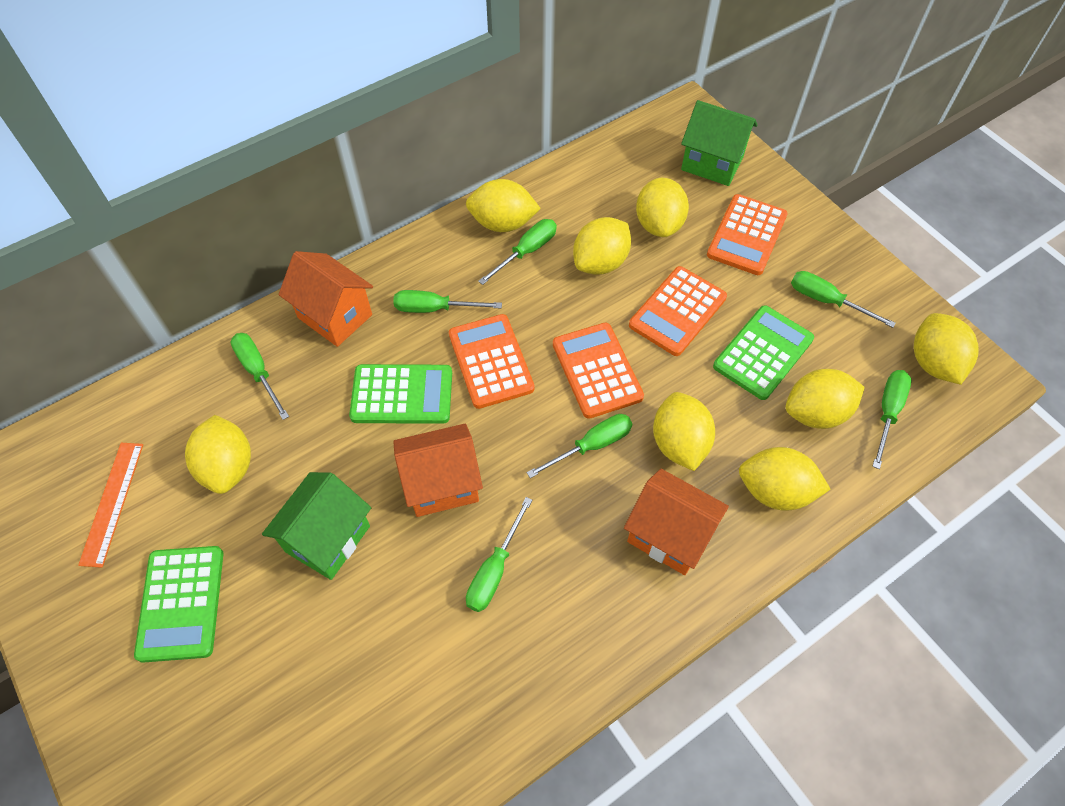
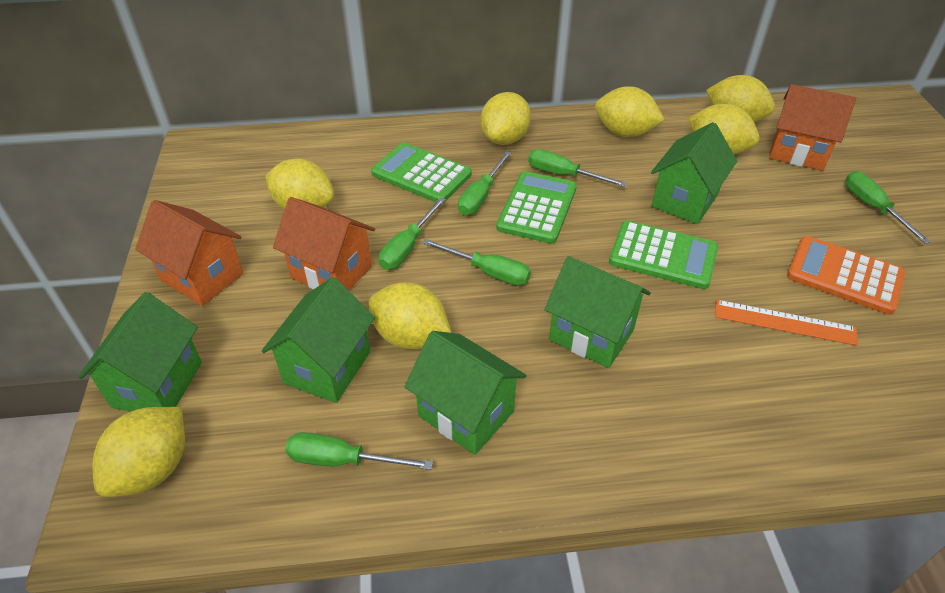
green house: 2 -> 5
green screwdriver: 7 -> 6
orange calculator: 4 -> 1
yellow lemon: 8 -> 7

